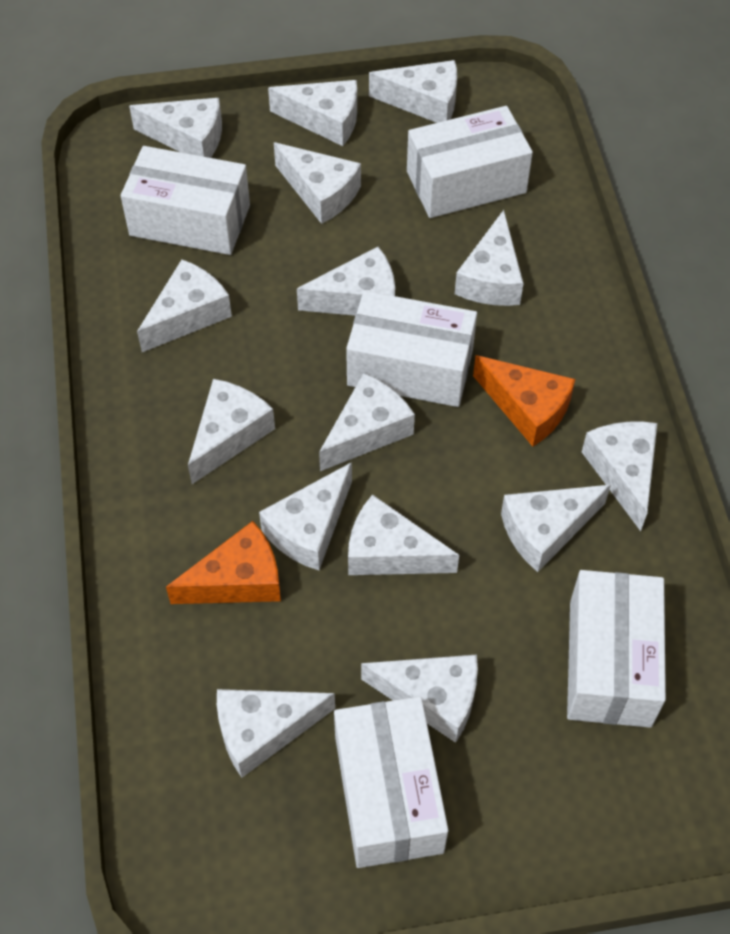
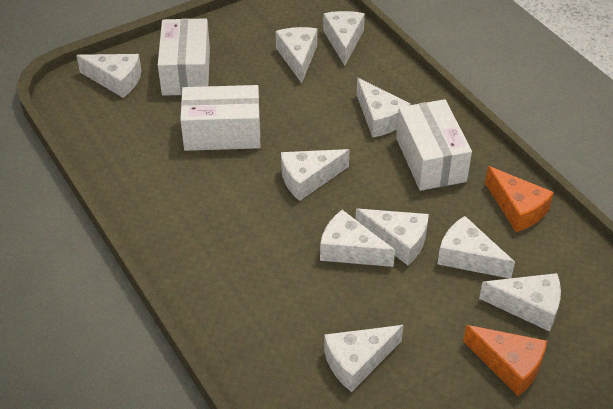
white box: 5 -> 3
white cheese: 15 -> 10

